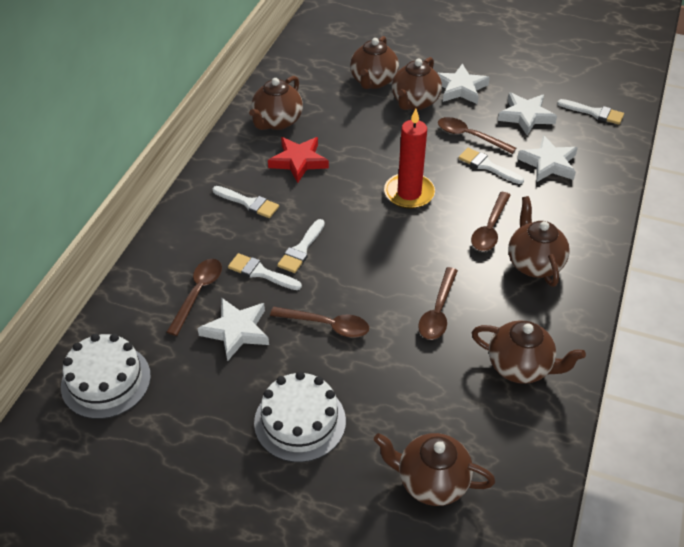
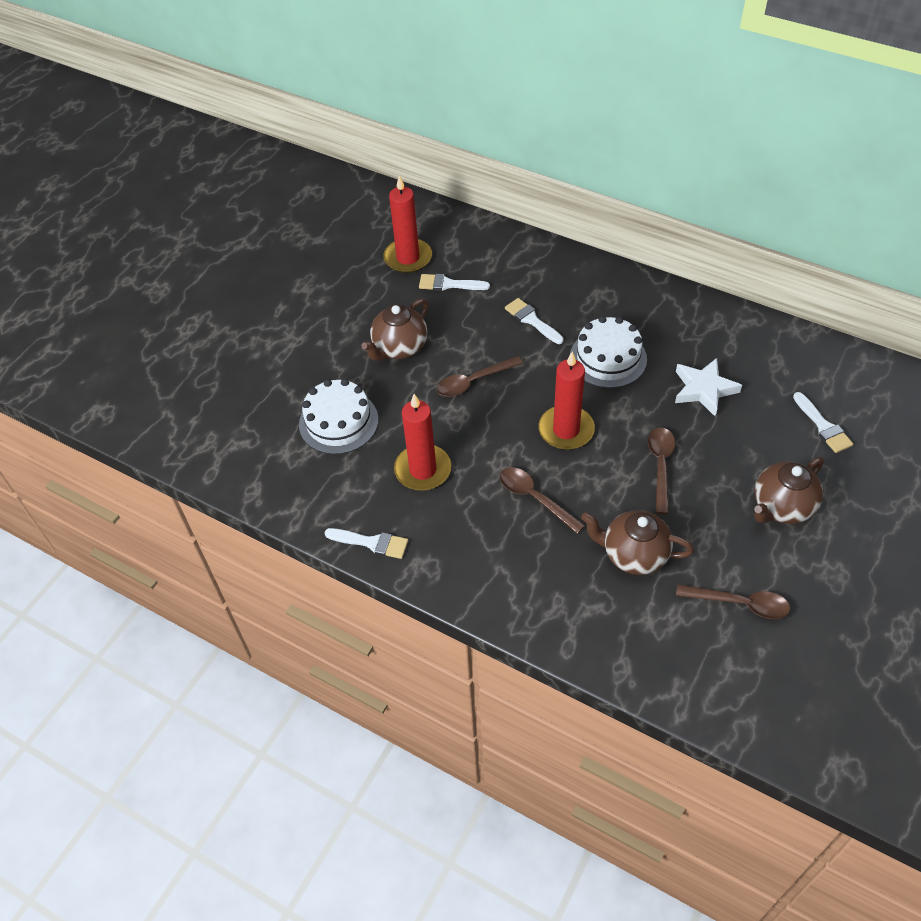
brown spoon: 5 -> 4
brown teapot: 6 -> 3
red candle: 1 -> 3
red star: 1 -> 0
white brush: 5 -> 4
white star: 4 -> 1

